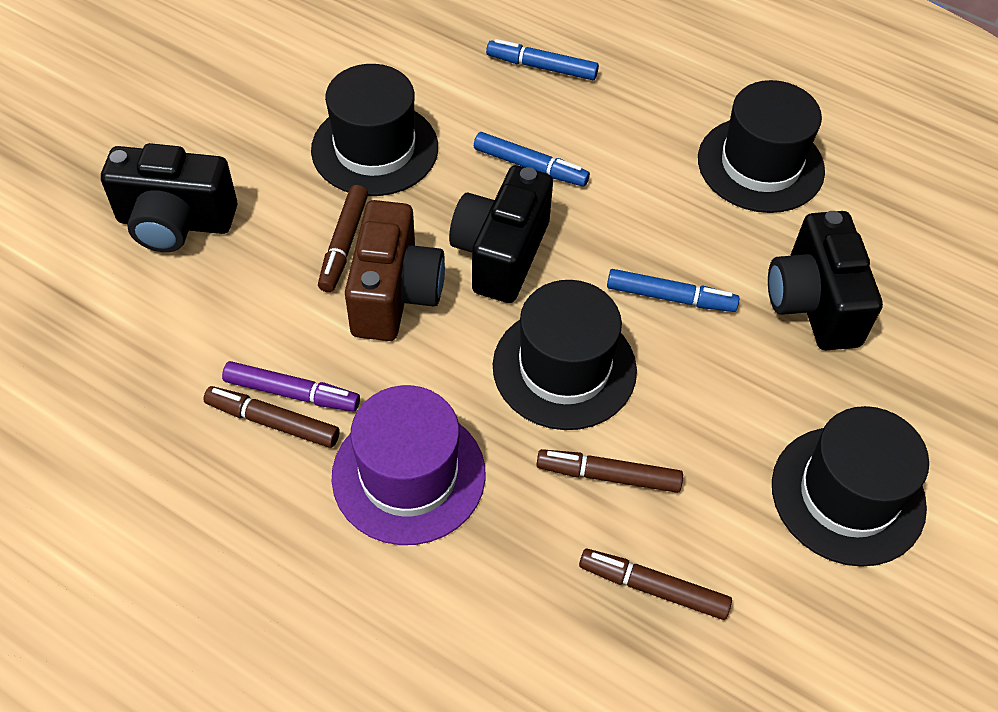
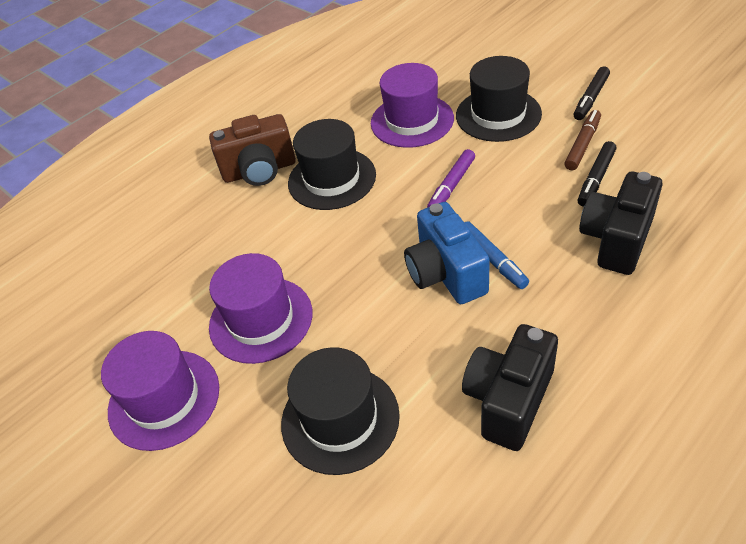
black camera: 3 -> 2
black hat: 4 -> 3
black marker: 0 -> 2
blue camera: 0 -> 1
blue marker: 3 -> 1
brown marker: 4 -> 1
purple hat: 1 -> 3

